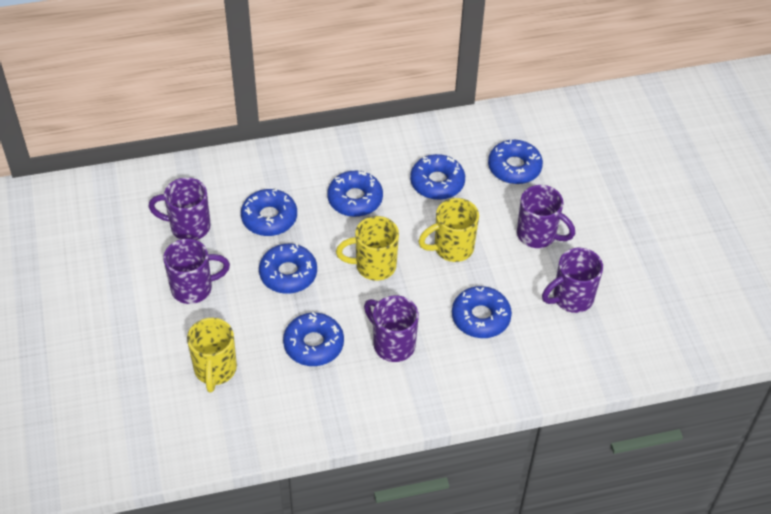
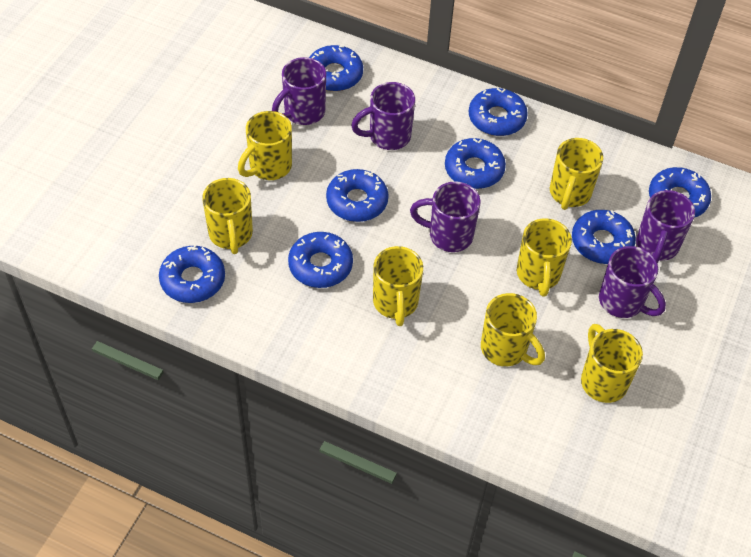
blue donut: 7 -> 8
yellow mug: 3 -> 7

